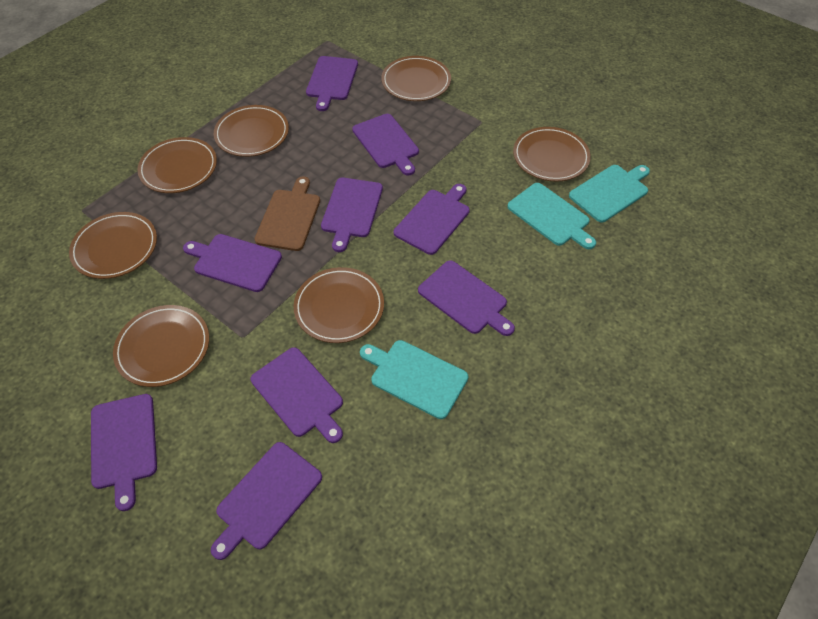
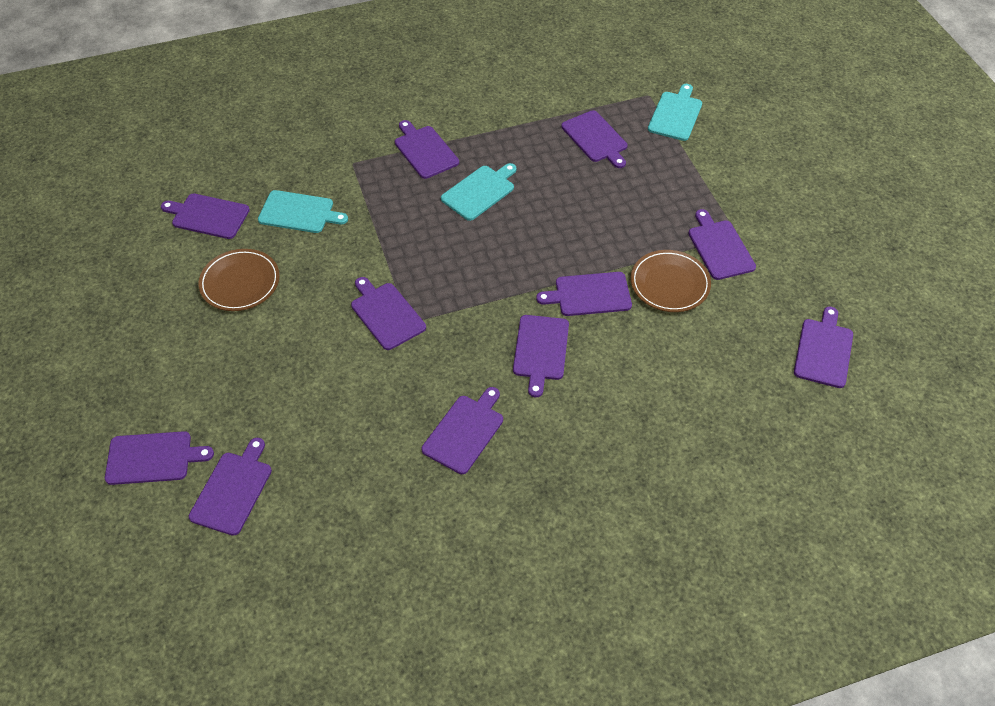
brown cutting board: 1 -> 0
brown plate: 7 -> 2
purple cutting board: 9 -> 11

